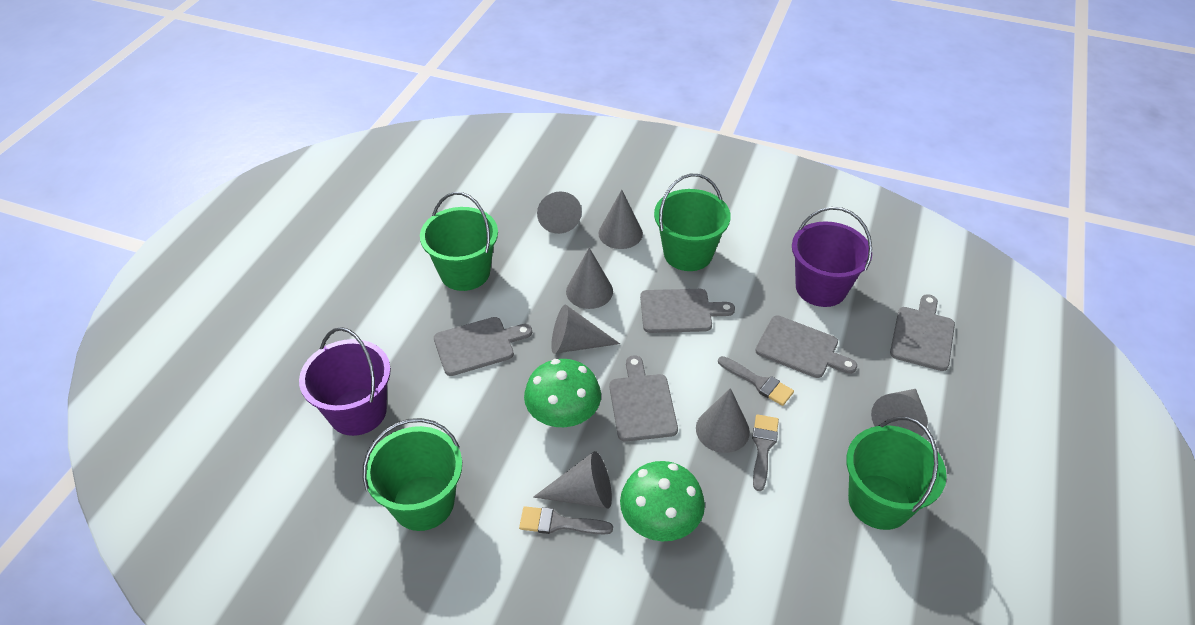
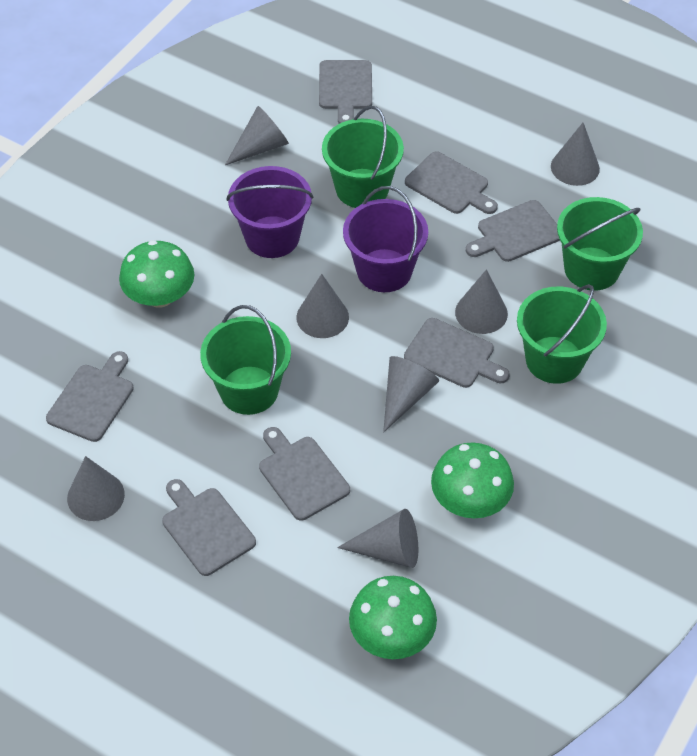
green mushroom: 2 -> 3
grey brush: 3 -> 0
grey cutting board: 5 -> 7

